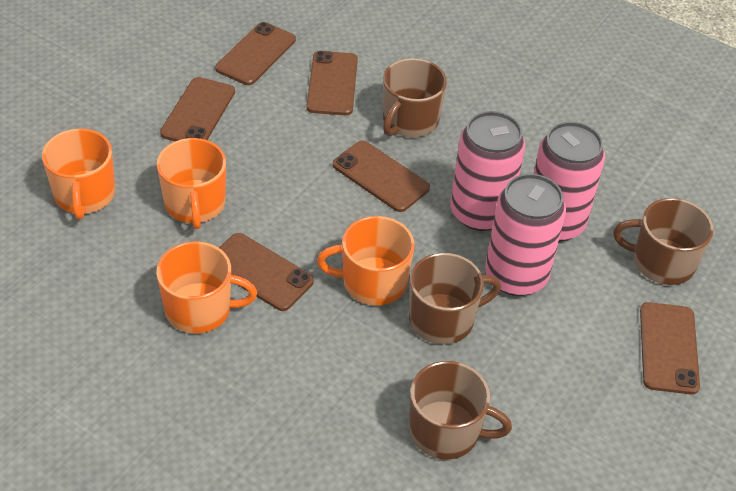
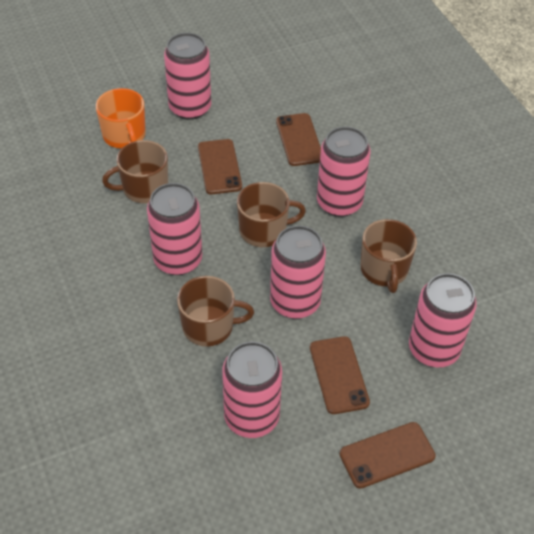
brown phone: 6 -> 4
orange mug: 4 -> 1
pink can: 3 -> 6

